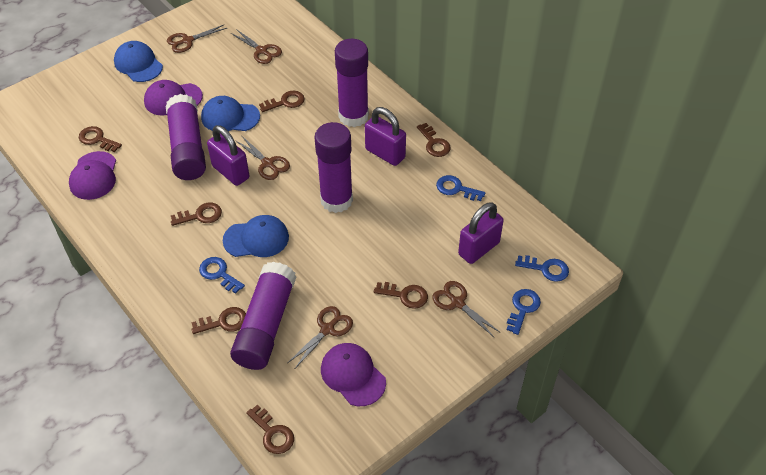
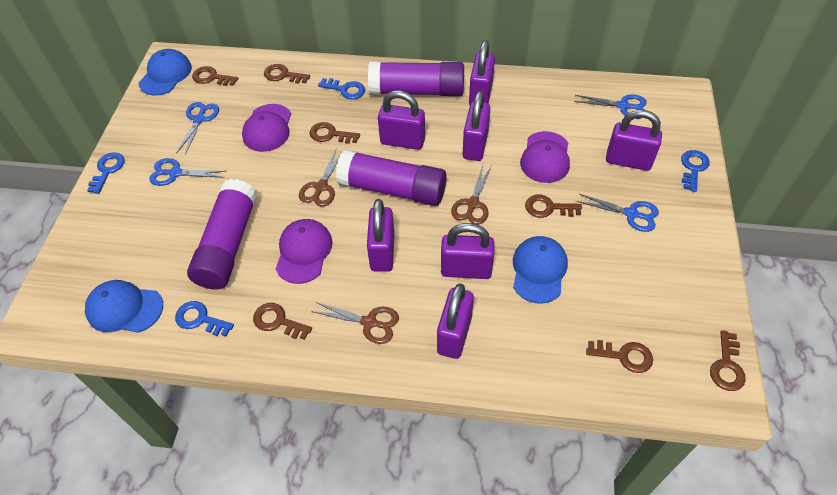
blue scissors: 0 -> 4
brown scissors: 5 -> 3
purple glue stick: 4 -> 3
purple padlock: 3 -> 7

